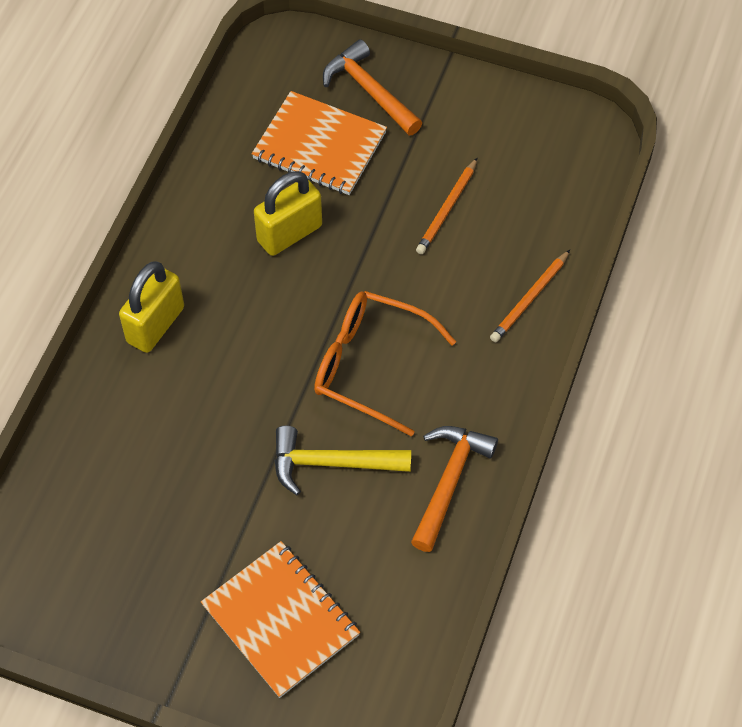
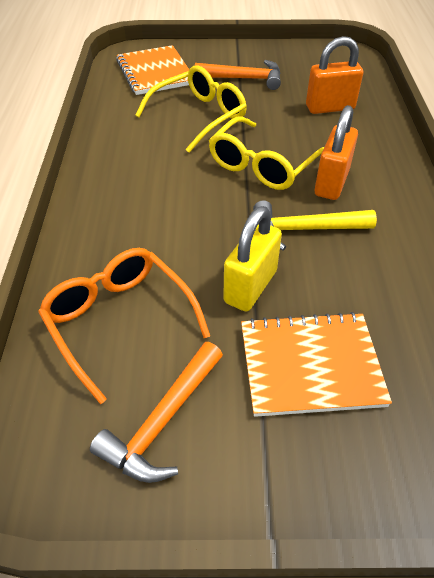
orange padlock: 0 -> 2
orange pencil: 2 -> 0
yellow glasses: 0 -> 2
yellow padlock: 2 -> 1

